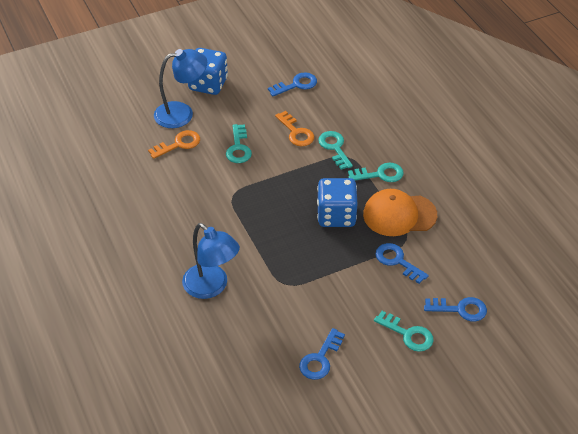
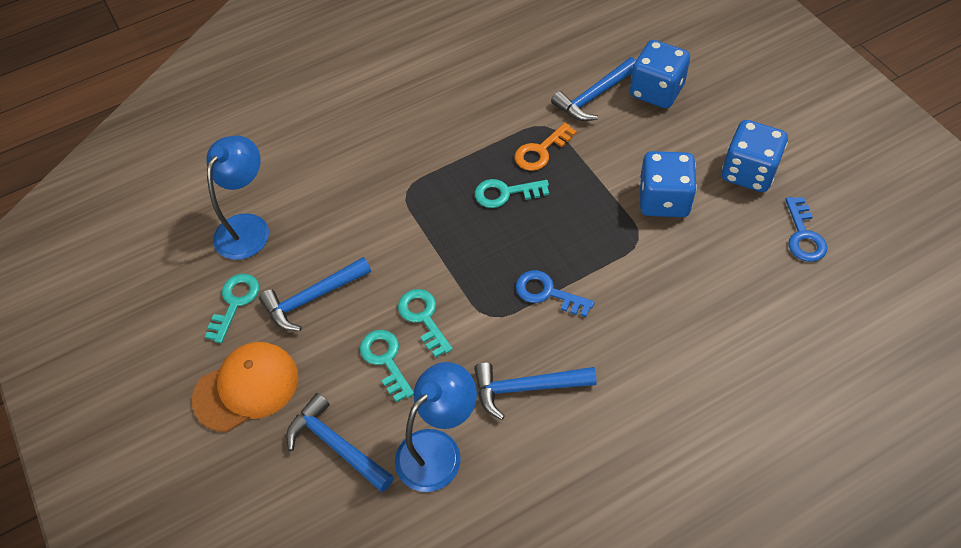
blue dice: 2 -> 3
blue hammer: 0 -> 4
blue key: 4 -> 2
orange key: 2 -> 1

